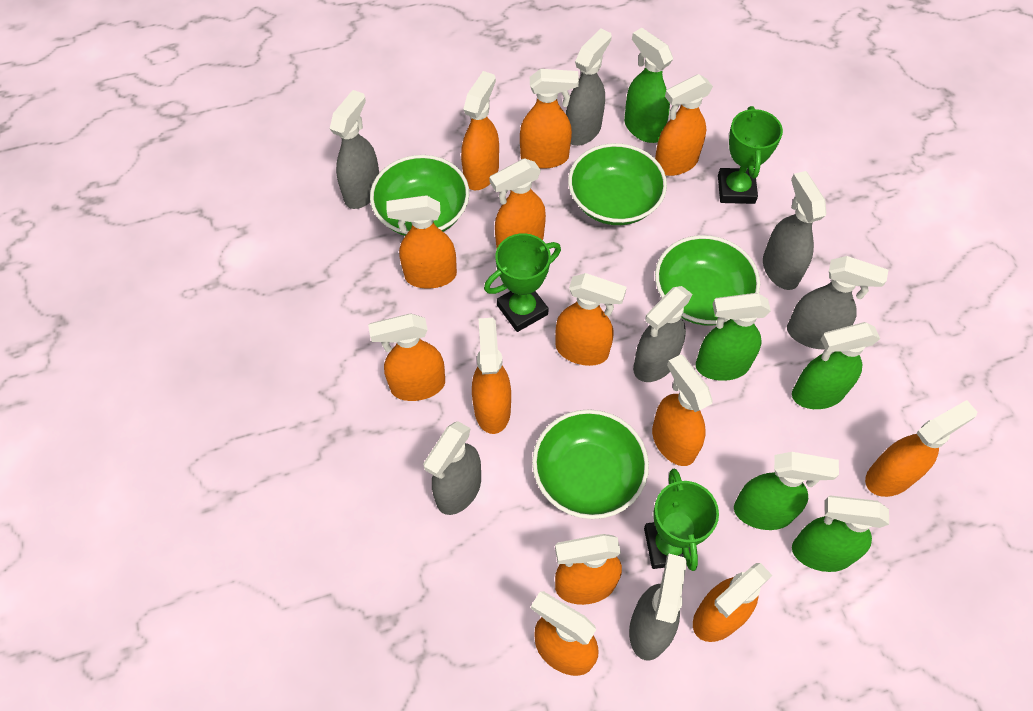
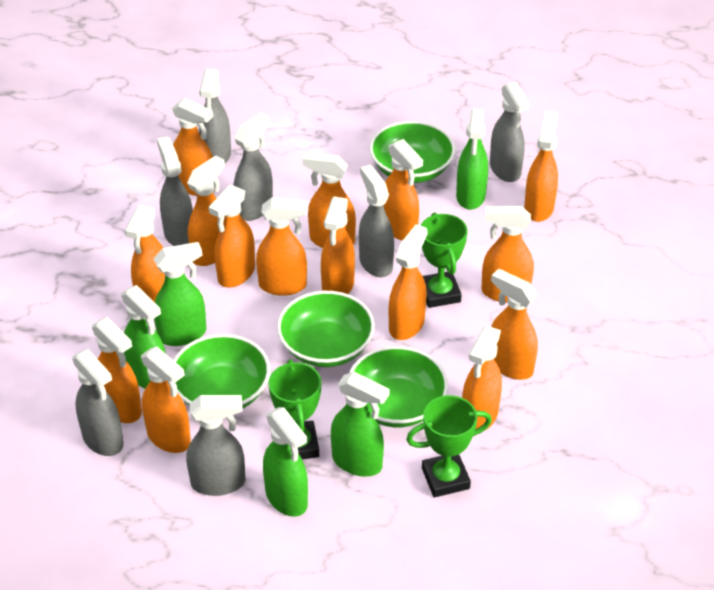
orange spray bottle: 13 -> 15

